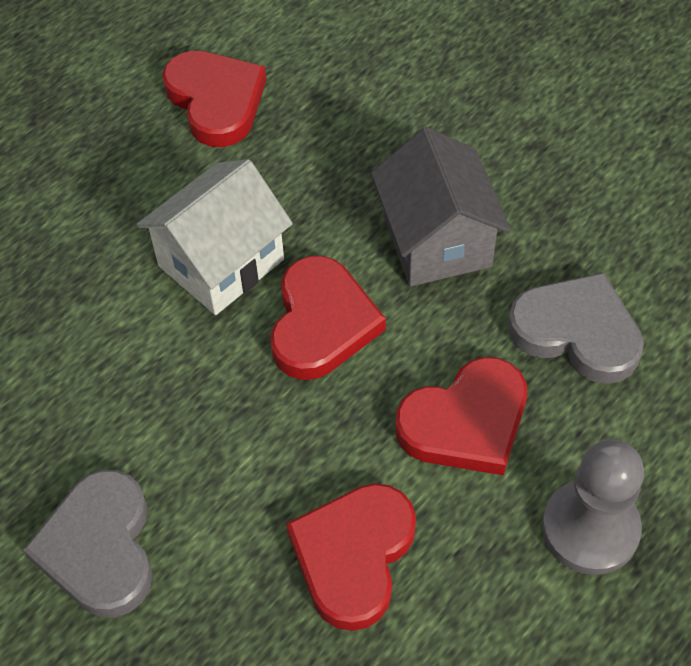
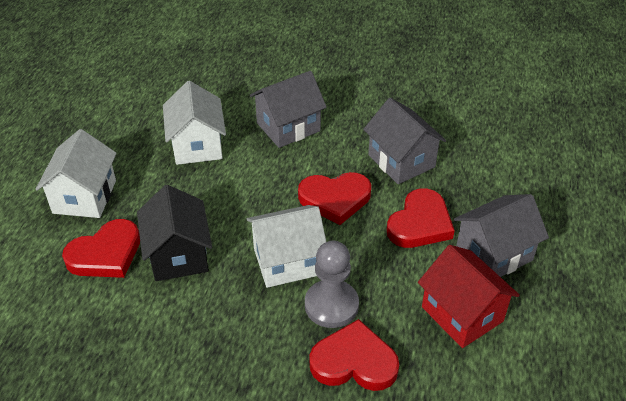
black house: 0 -> 1
grey heart: 2 -> 0
grey house: 1 -> 3
red house: 0 -> 1
white house: 1 -> 3

